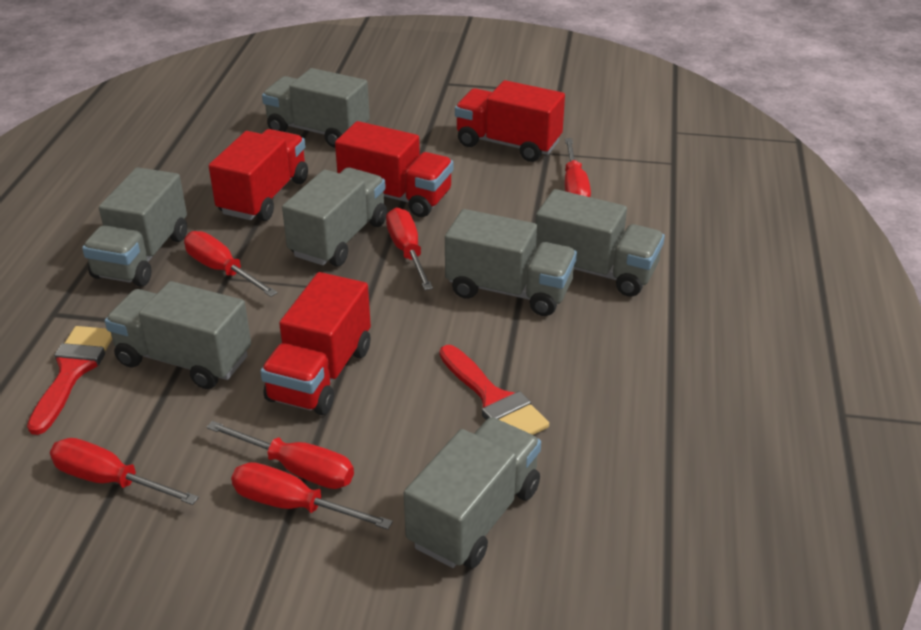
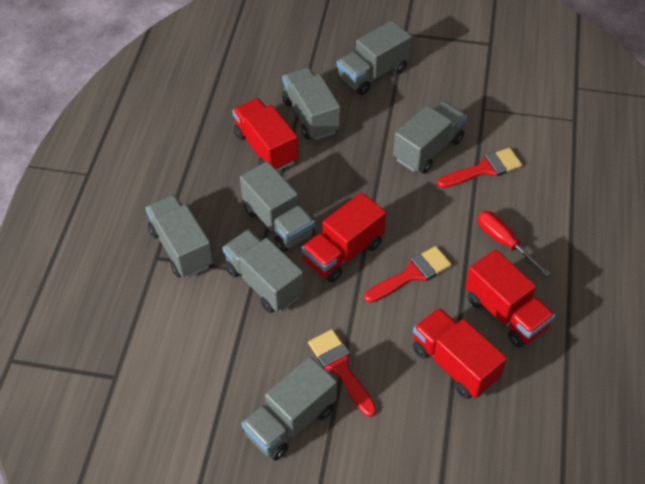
red brush: 2 -> 3
red screwdriver: 6 -> 1

